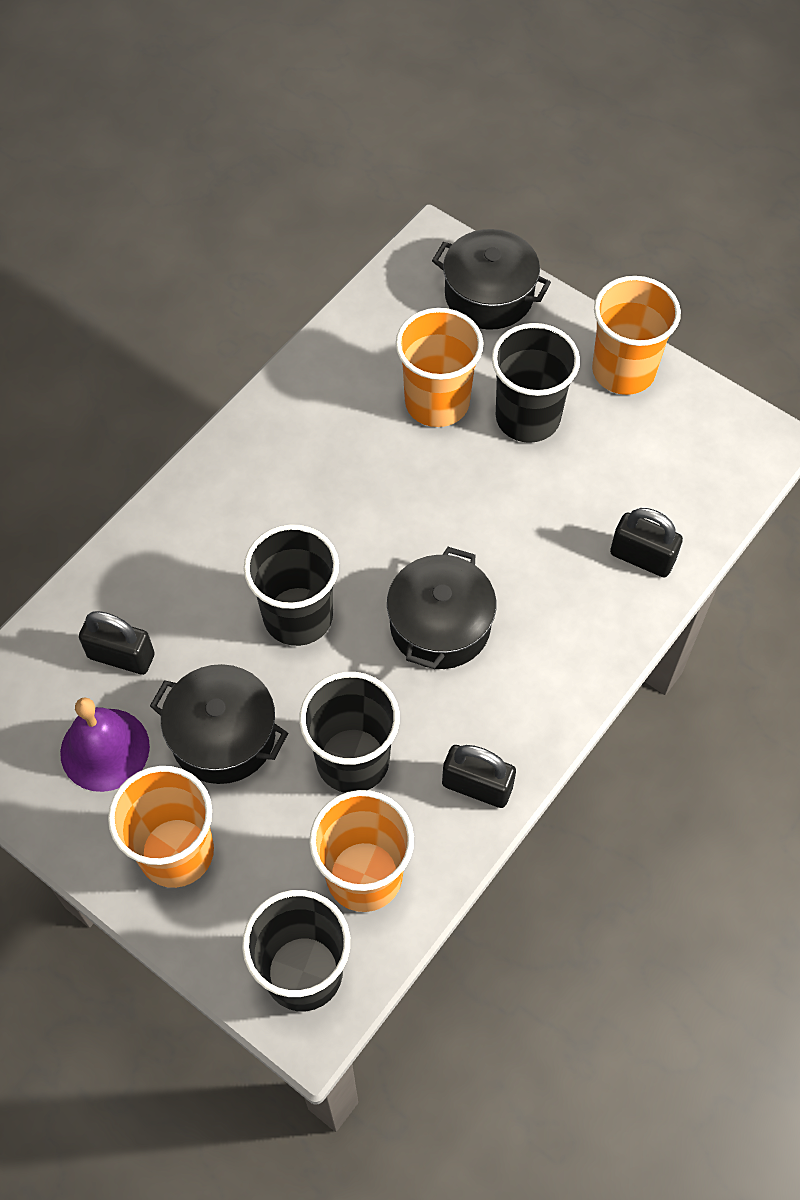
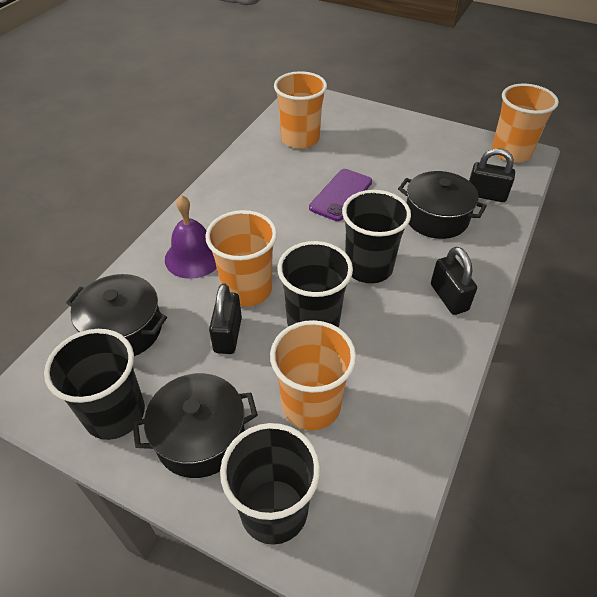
purple phone: 0 -> 1

